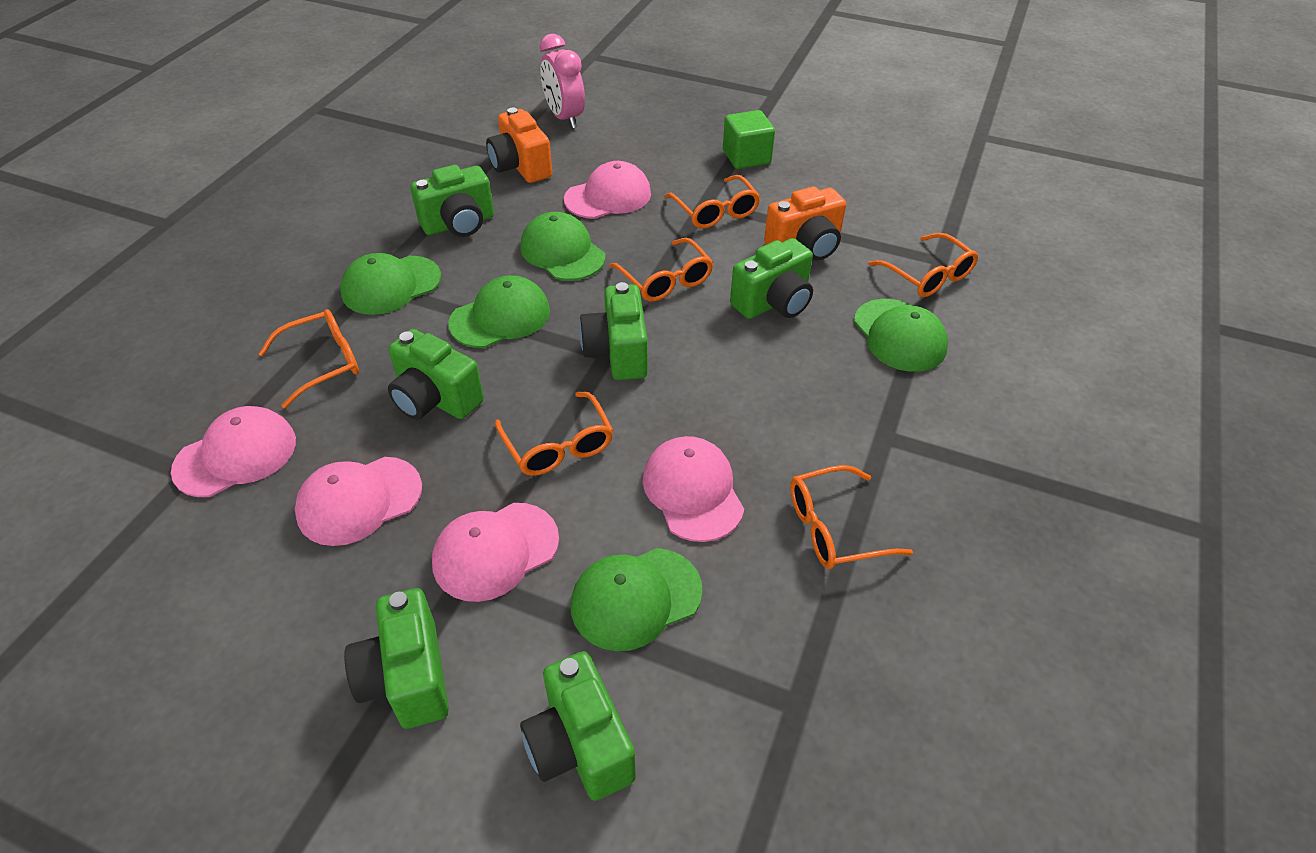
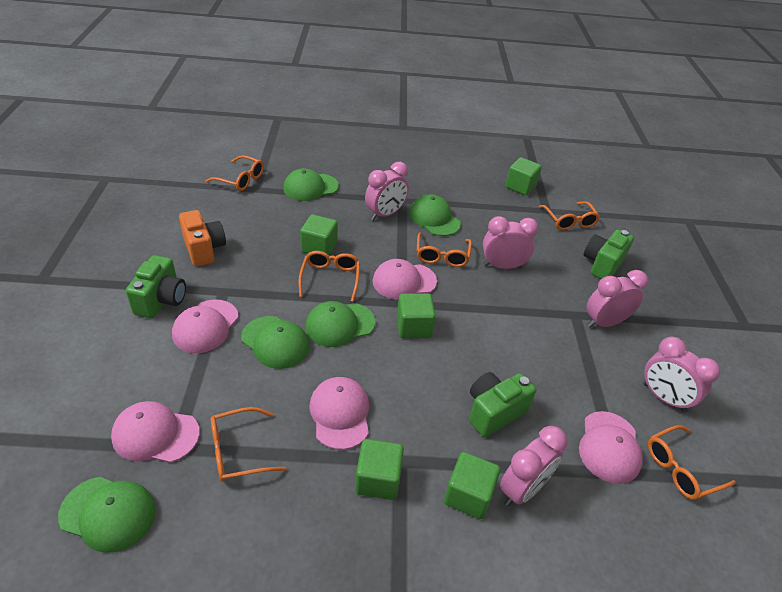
green camera: 6 -> 3
green cube: 1 -> 5
orange camera: 2 -> 1
pink clock: 1 -> 5

